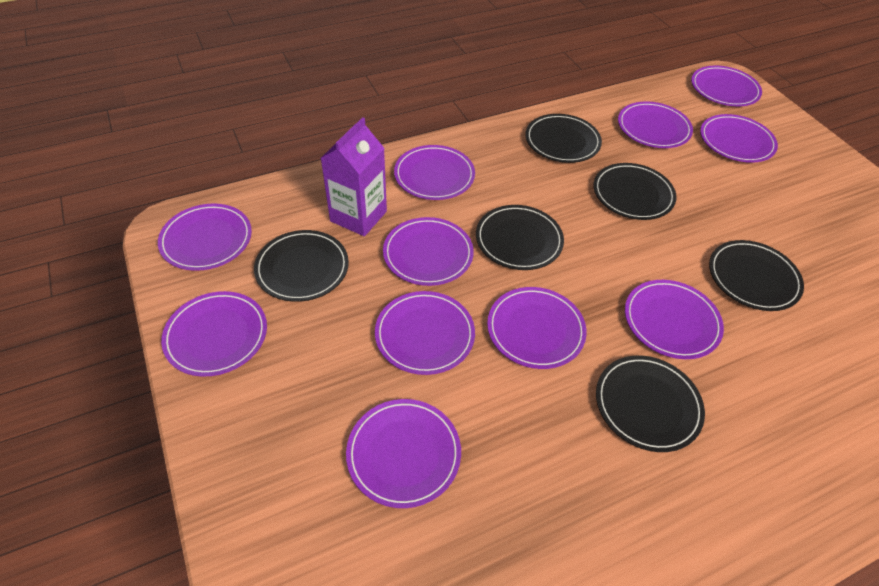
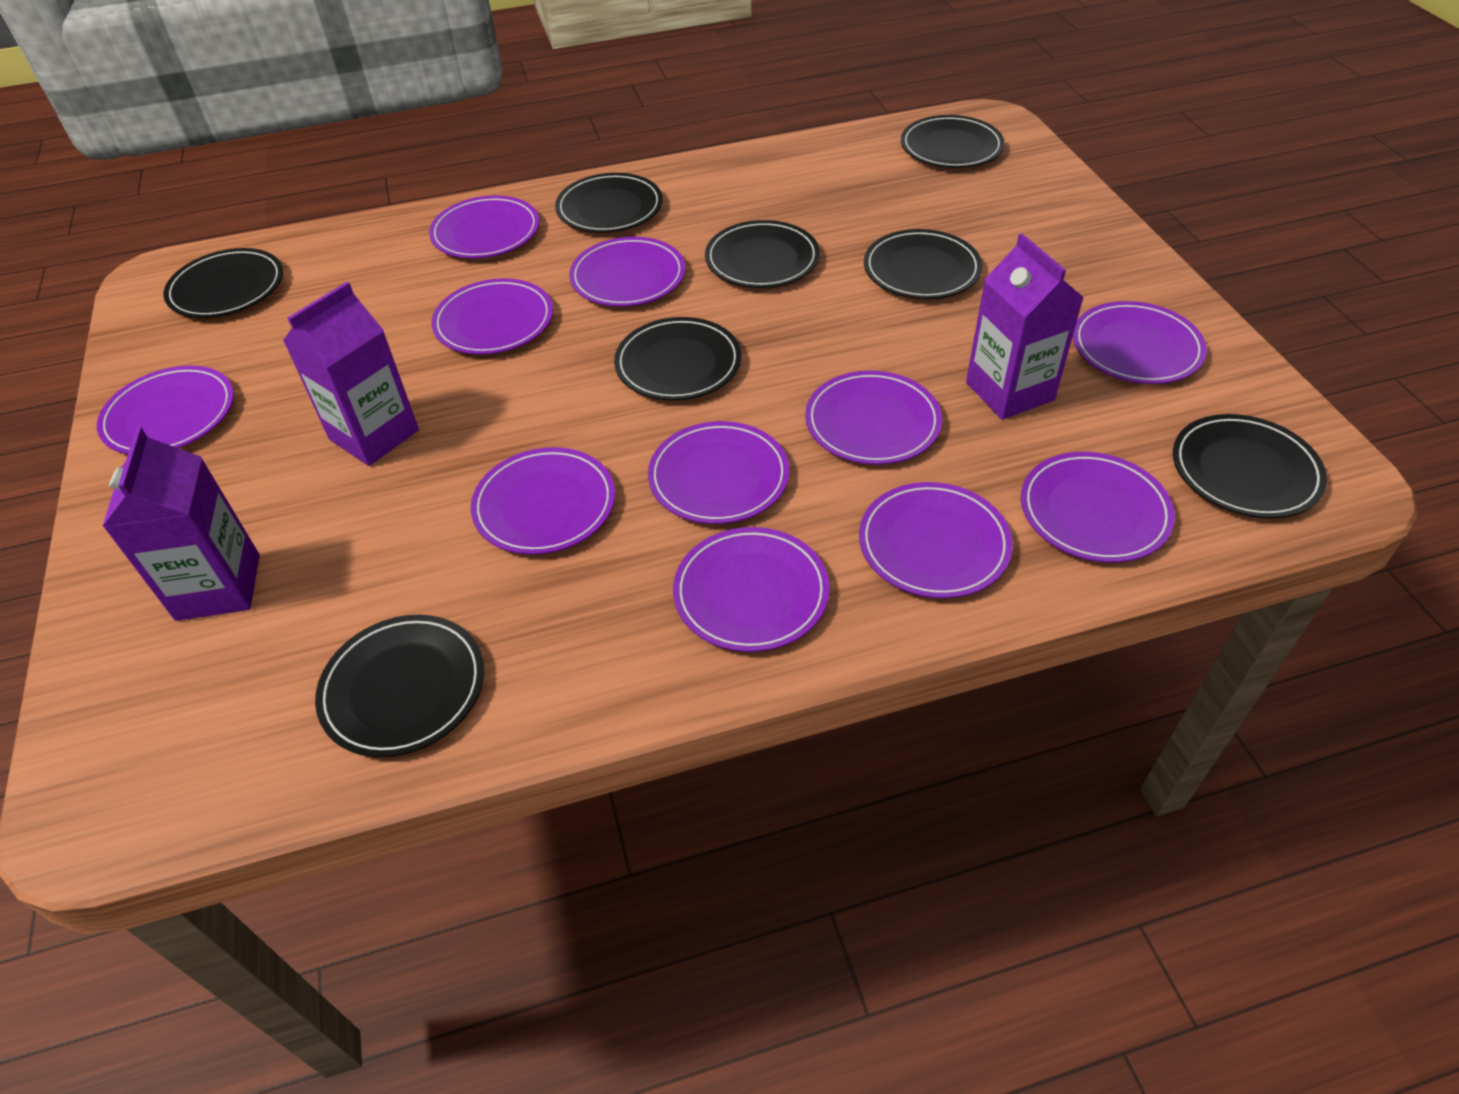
black plate: 6 -> 8
purple carton: 1 -> 3

